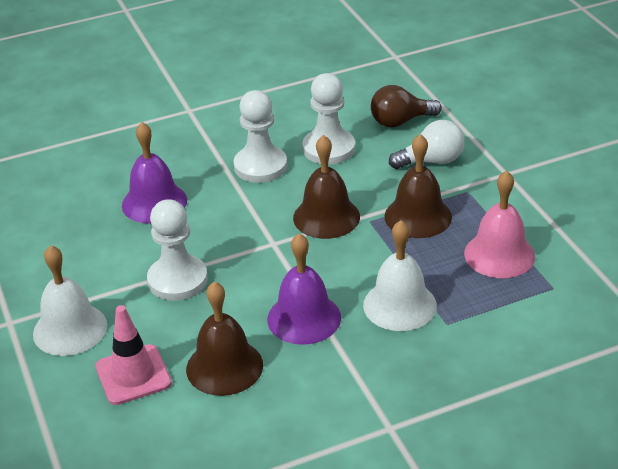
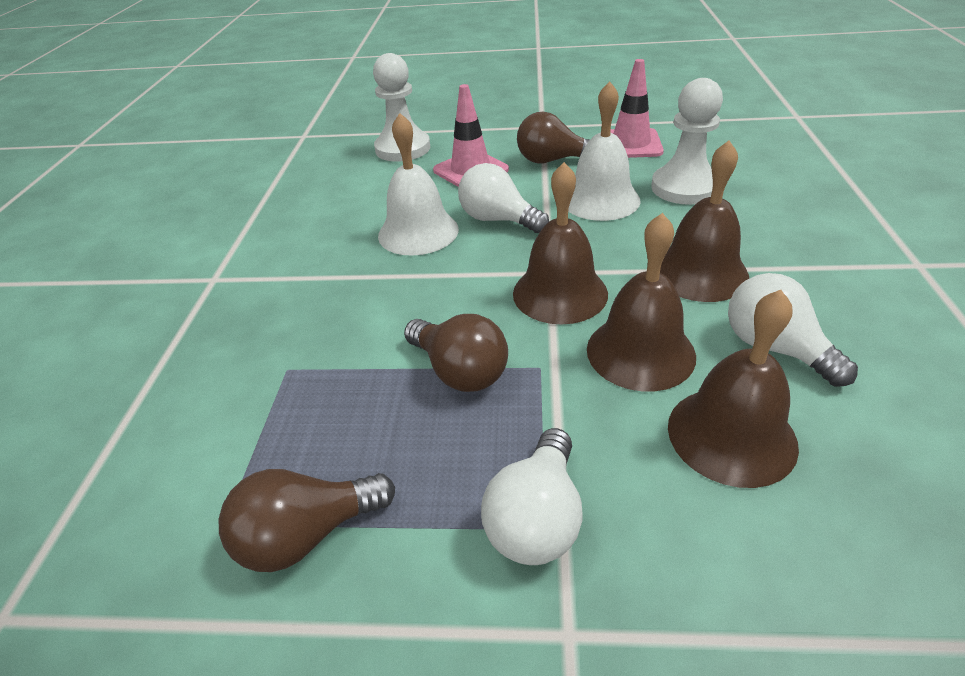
brown bell: 3 -> 4
brown light bulb: 1 -> 3
pink bell: 1 -> 0
pink traffic cone: 1 -> 2
purple bell: 2 -> 0
white light bulb: 1 -> 3
white pawn: 3 -> 2

